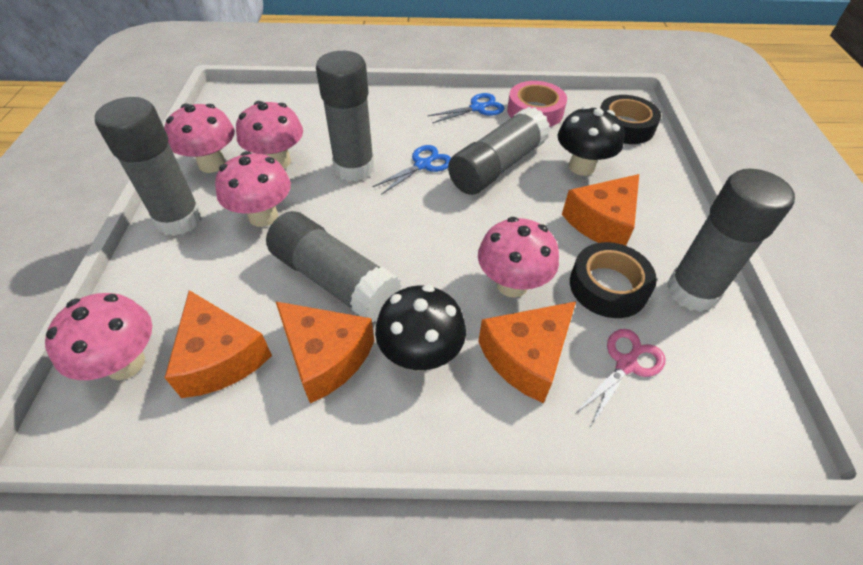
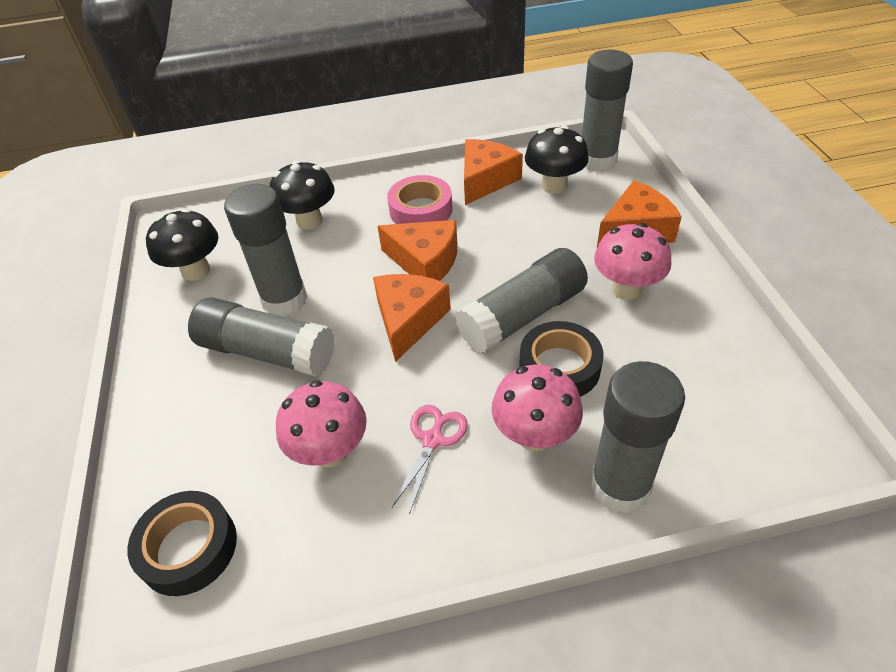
black mushroom: 2 -> 3
blue scissors: 2 -> 0
pink mushroom: 5 -> 3

